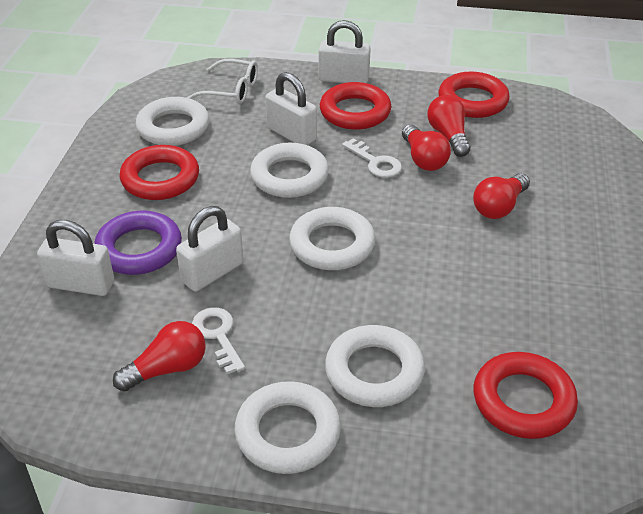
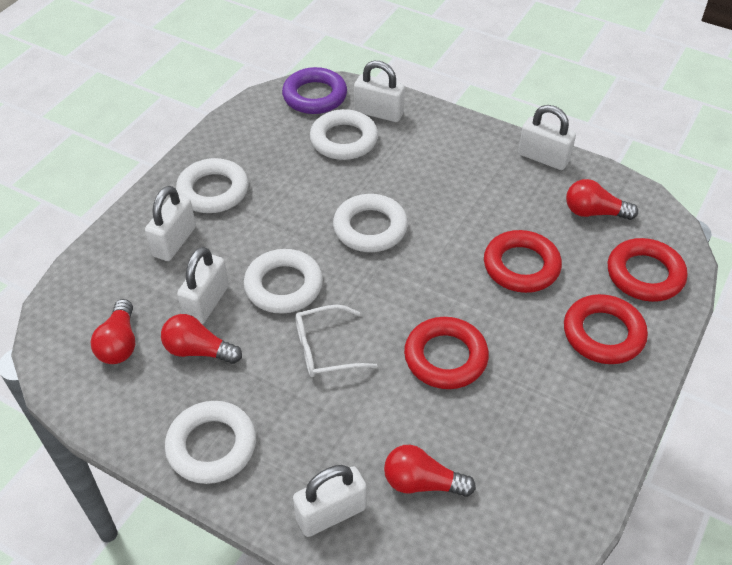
white key: 2 -> 0
white padlock: 4 -> 5

